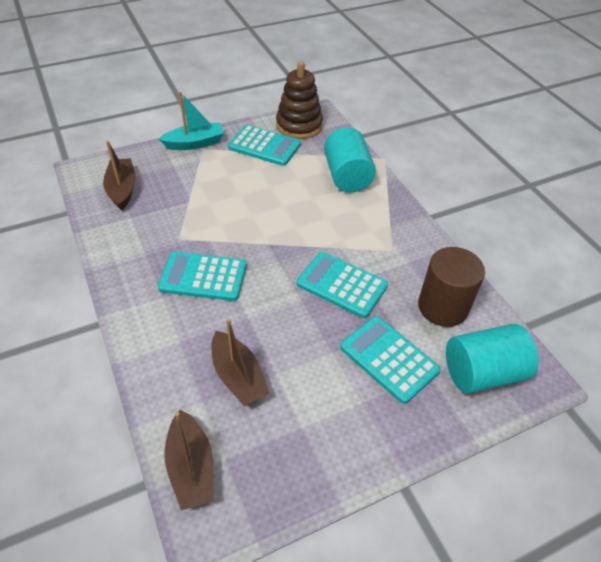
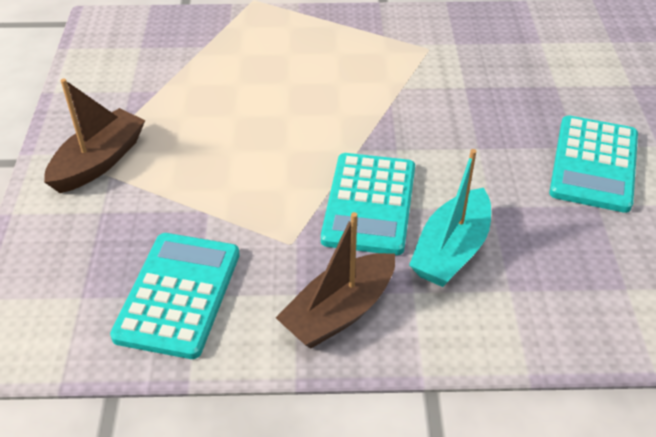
brown boat: 3 -> 2
brown cylinder: 1 -> 0
brown stacking toy: 1 -> 0
turquoise calculator: 4 -> 3
turquoise cylinder: 2 -> 0

